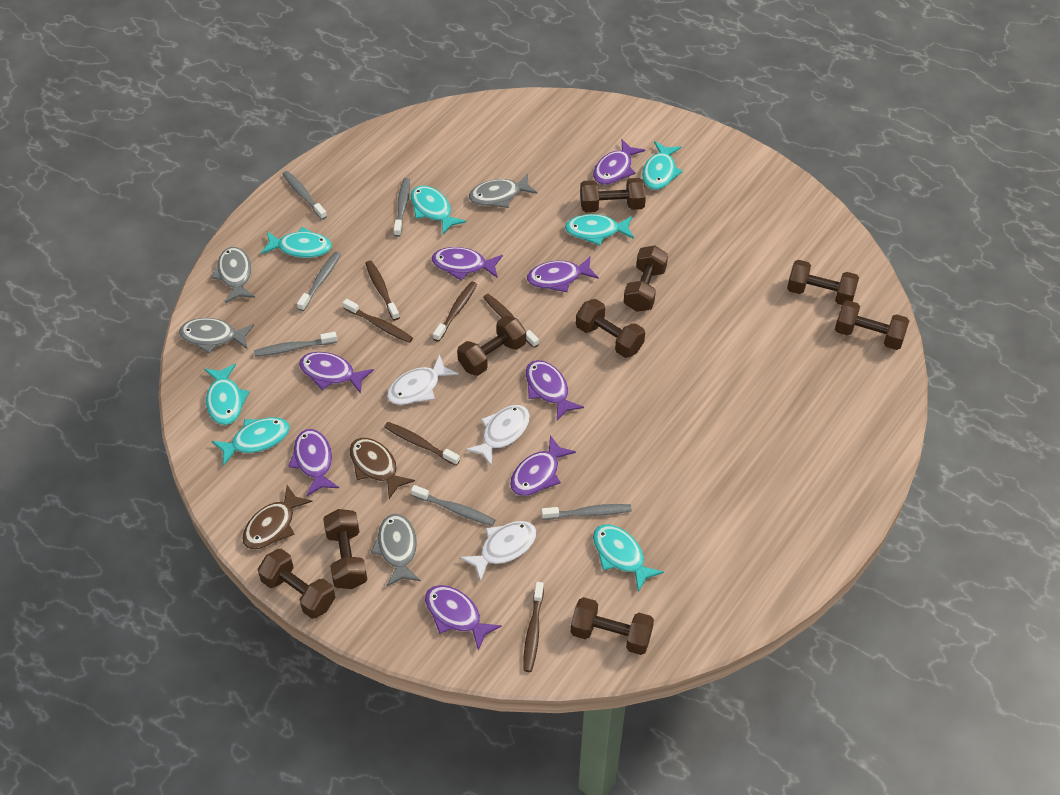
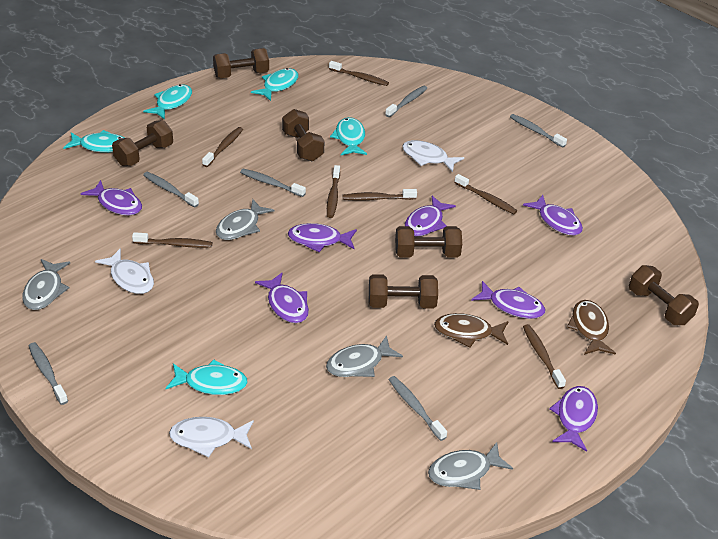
brown dumbbell: 9 -> 6
brown toothbrush: 6 -> 7
purple fish: 8 -> 7
turquoise fish: 7 -> 5

